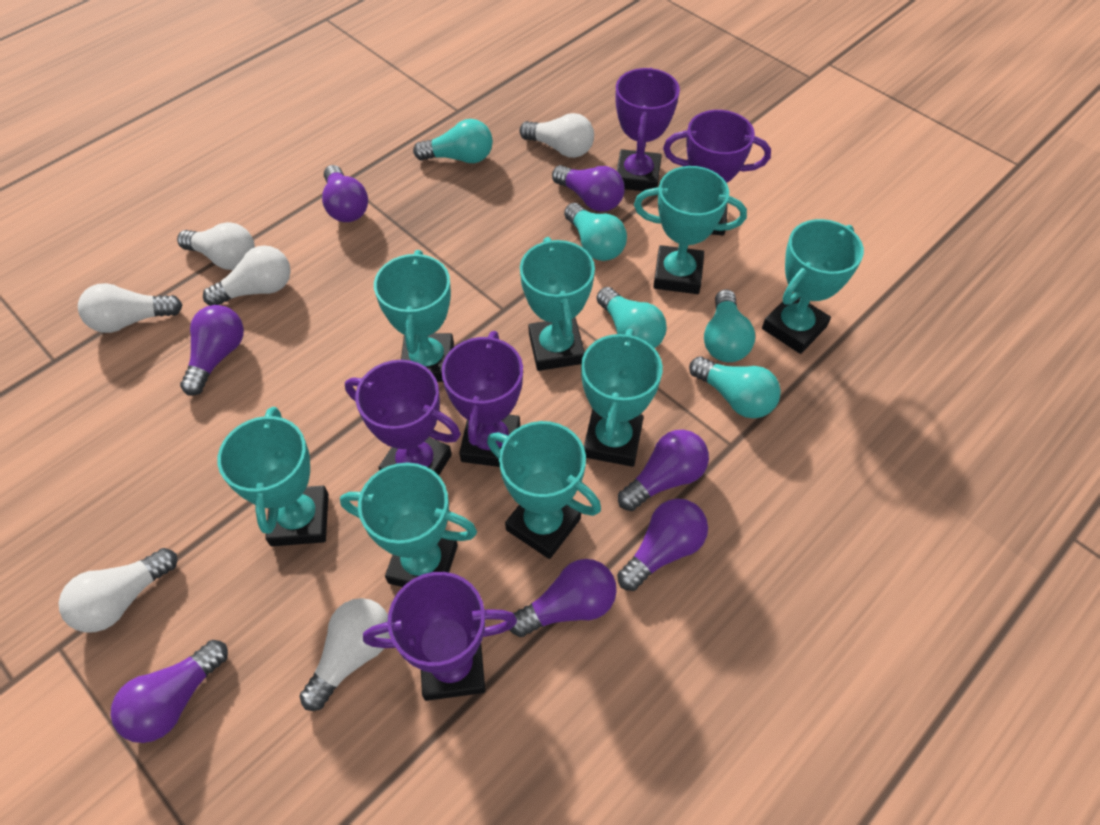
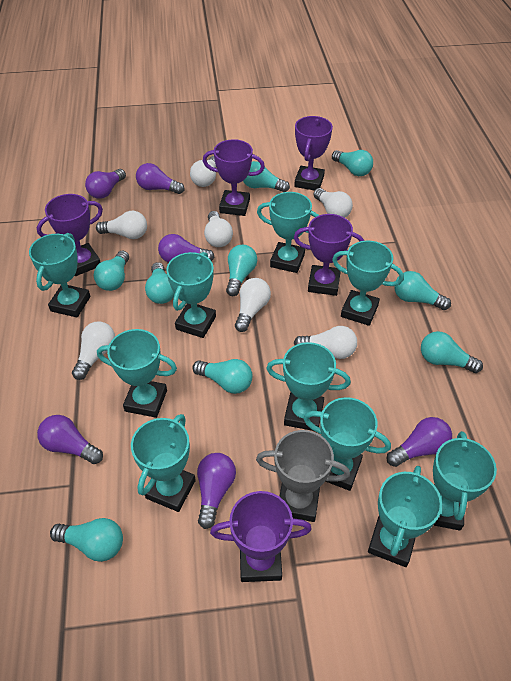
grey trophy: 0 -> 1
purple light bulb: 7 -> 6
turquoise light bulb: 5 -> 9
turquoise trophy: 8 -> 10
white light bulb: 6 -> 7

